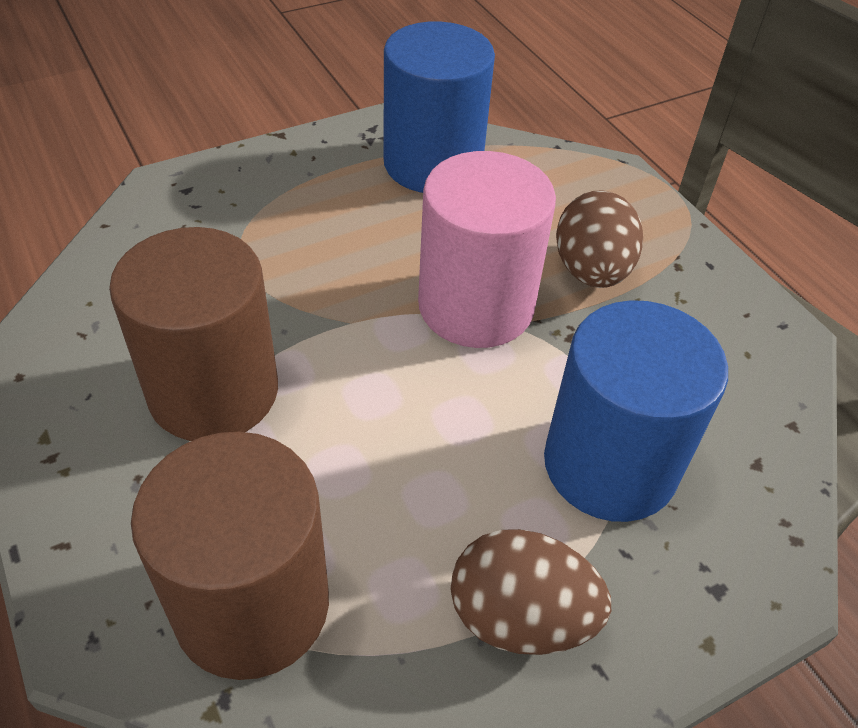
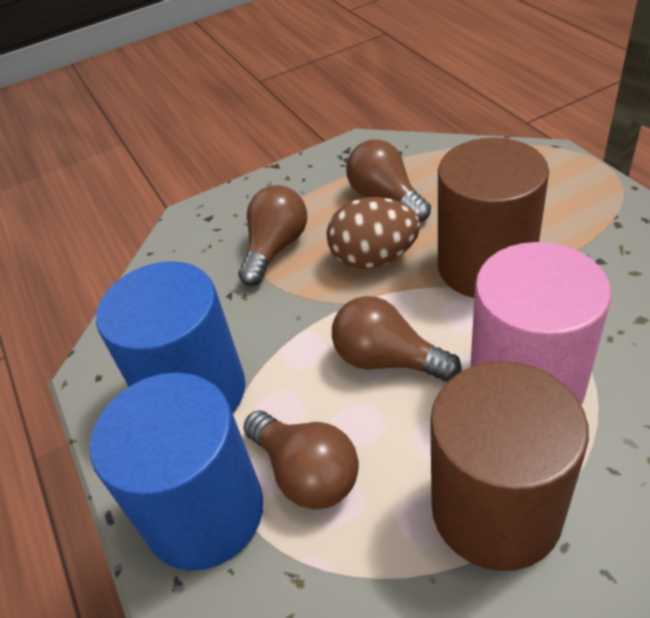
brown egg: 2 -> 1
brown light bulb: 0 -> 4

